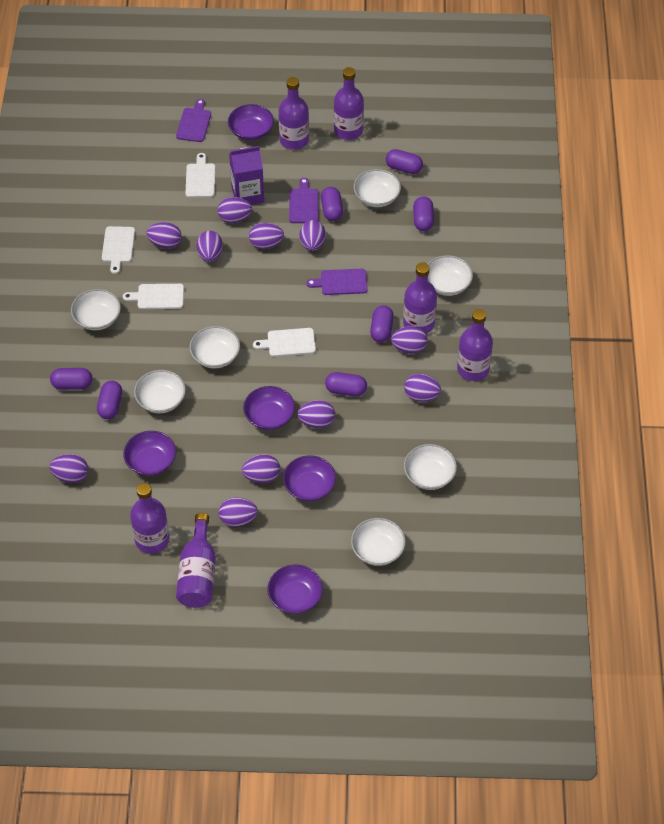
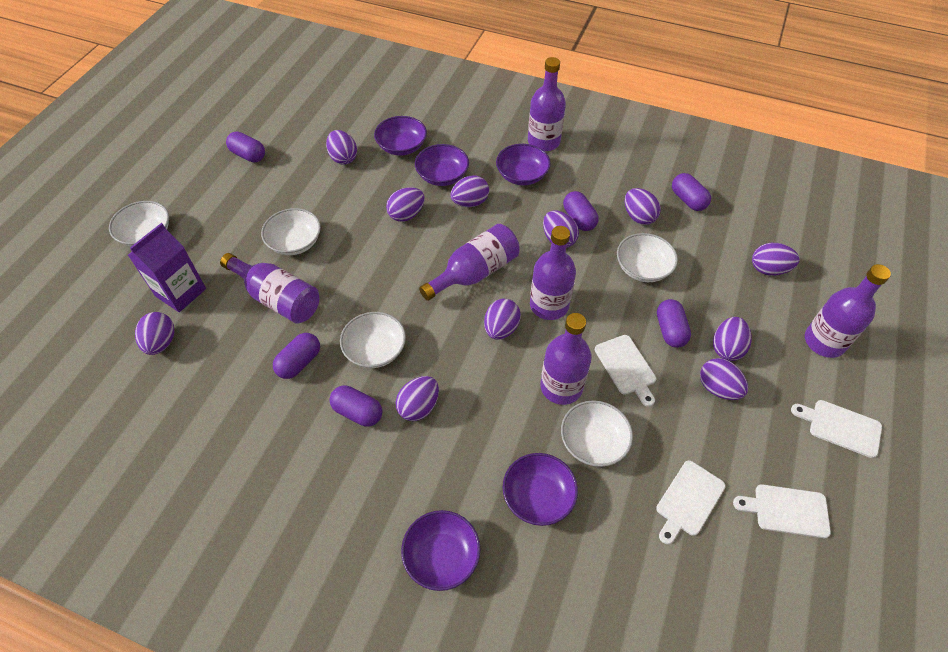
purple capsule: 7 -> 6
purple cutting board: 3 -> 0
white bowl: 7 -> 5

